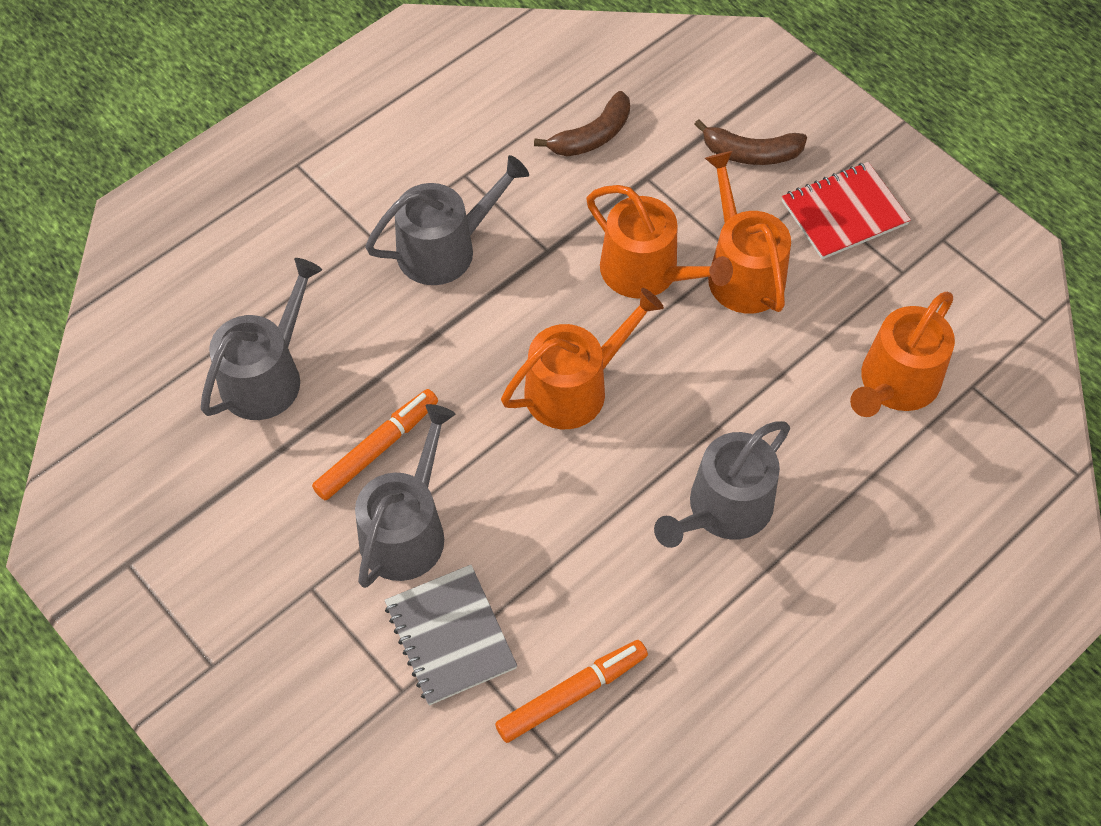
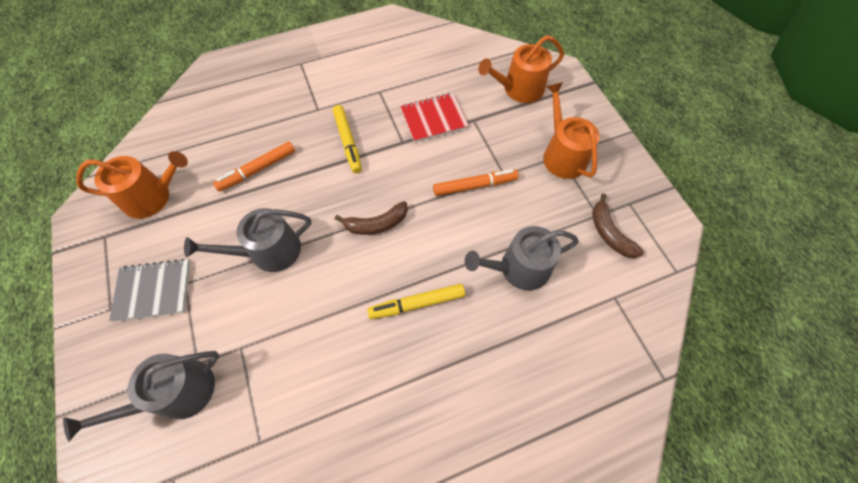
grey watering can: 4 -> 3
orange watering can: 4 -> 3
yellow marker: 0 -> 2

